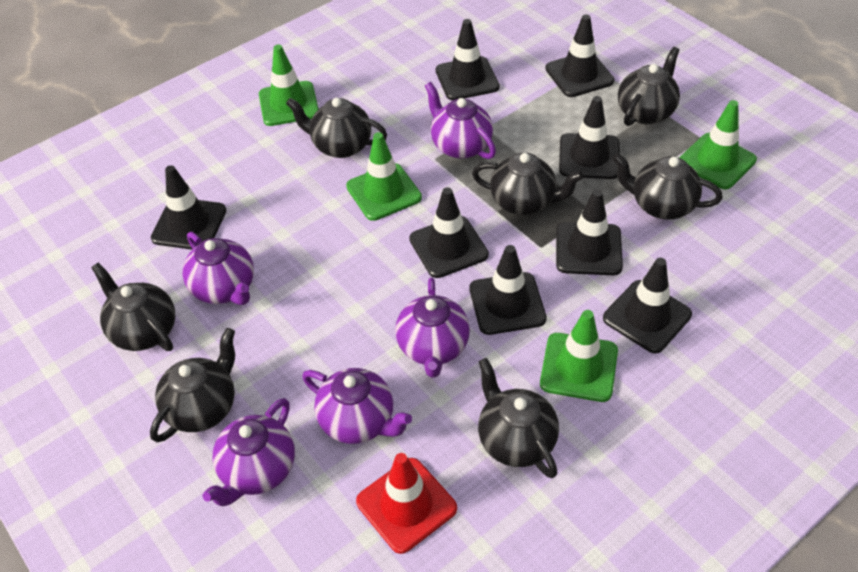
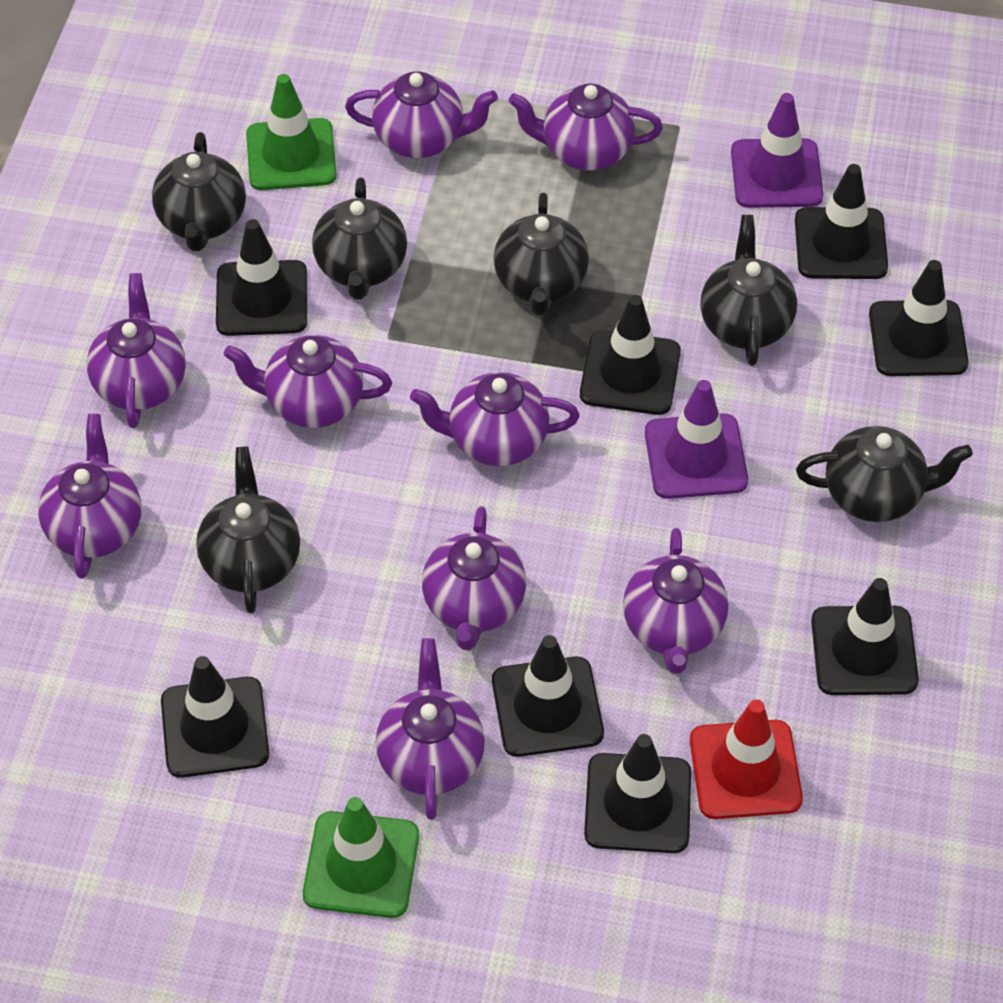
black teapot: 7 -> 6
green traffic cone: 4 -> 2
purple teapot: 5 -> 9
purple traffic cone: 0 -> 2

